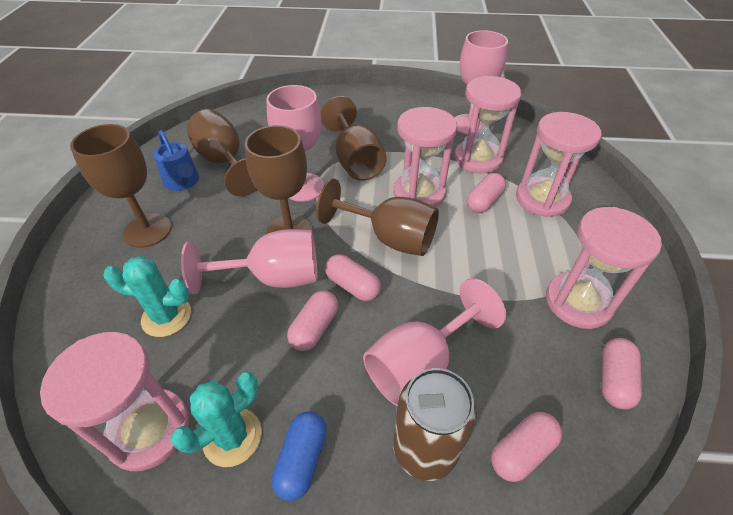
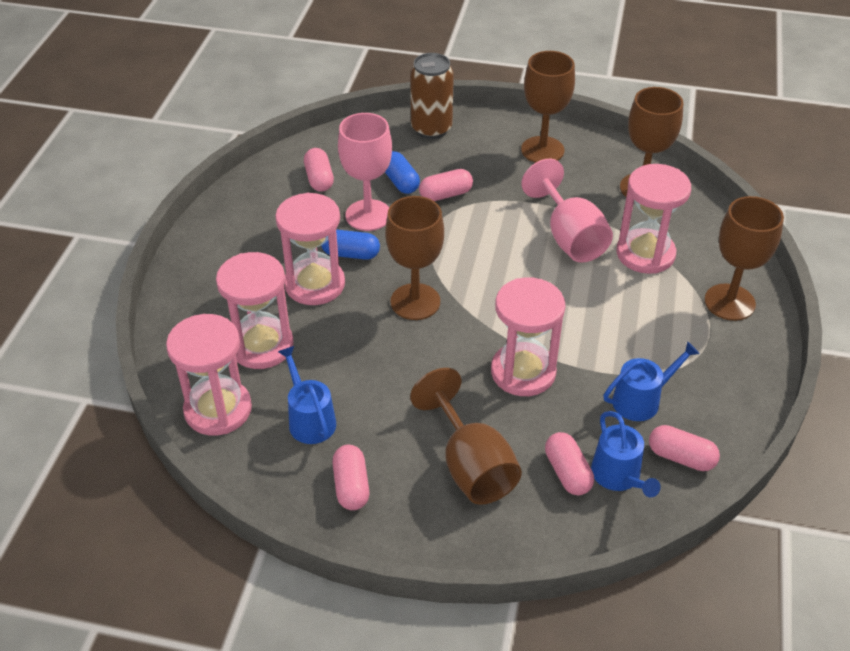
blue capsule: 1 -> 2
blue watering can: 1 -> 3
pink goblet: 4 -> 2
turquoise cactus: 2 -> 0

